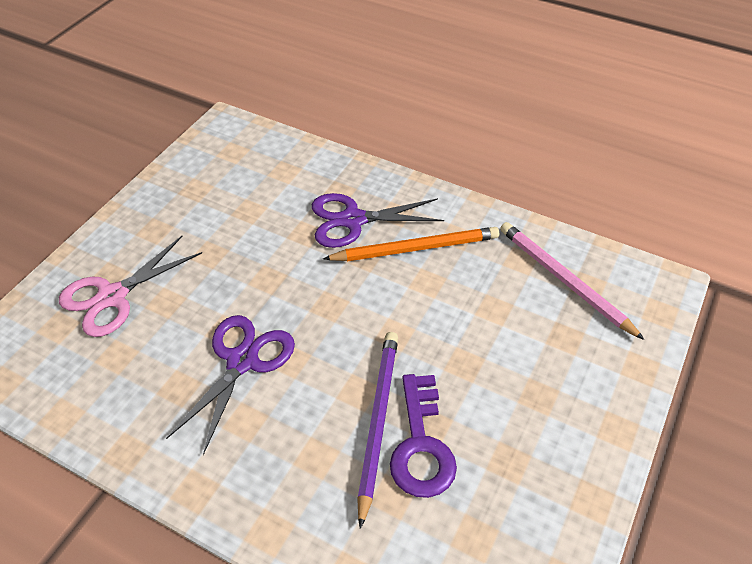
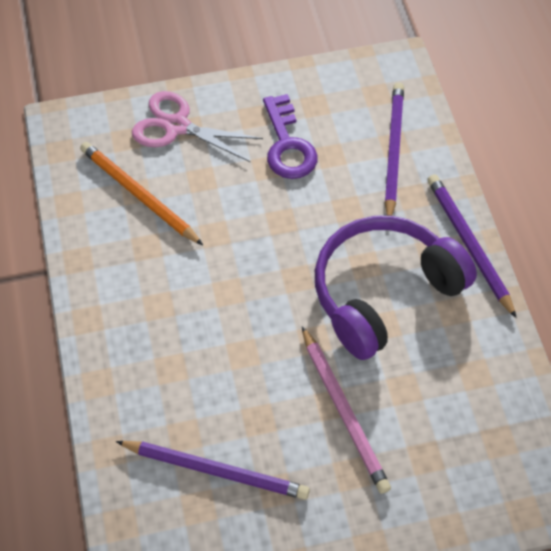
purple headphones: 0 -> 1
purple pencil: 1 -> 3
purple scissors: 2 -> 0

